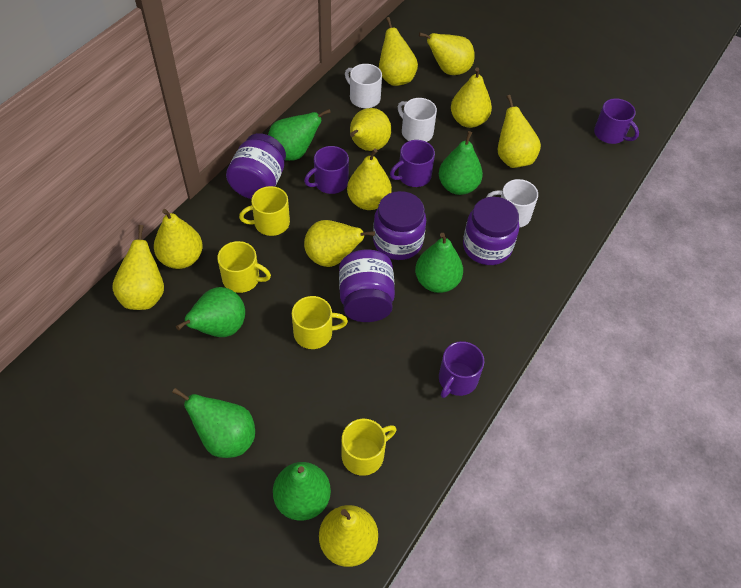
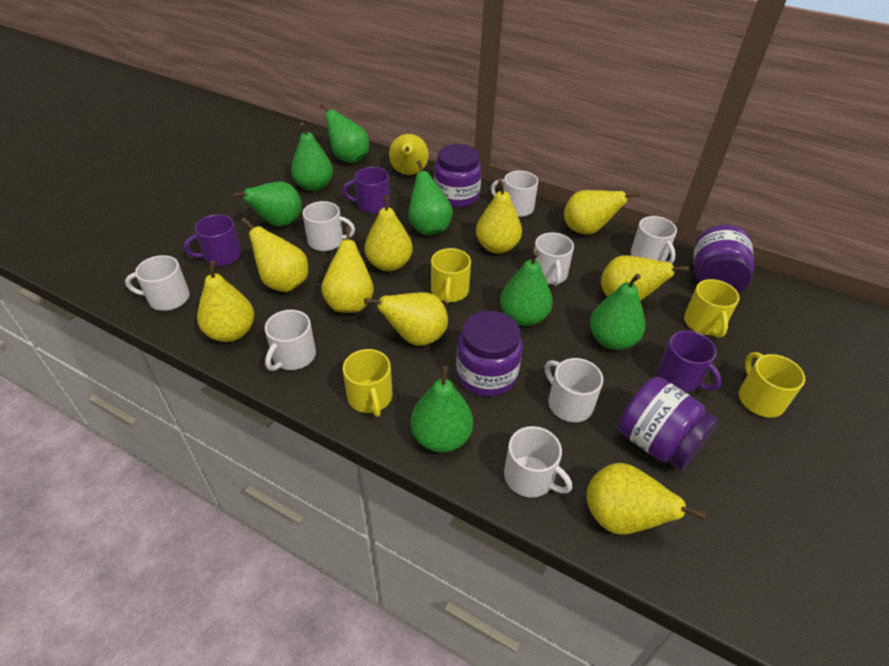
green pear: 6 -> 7
purple mug: 4 -> 3
white mug: 3 -> 8

